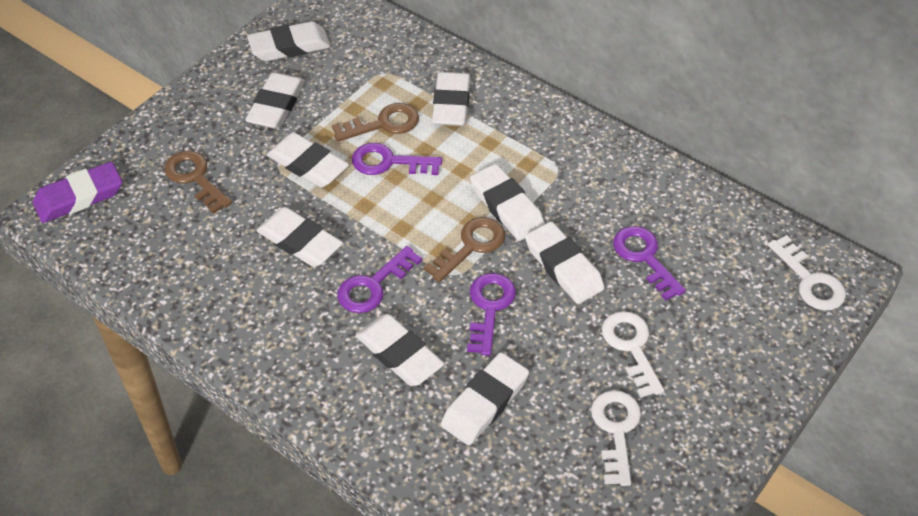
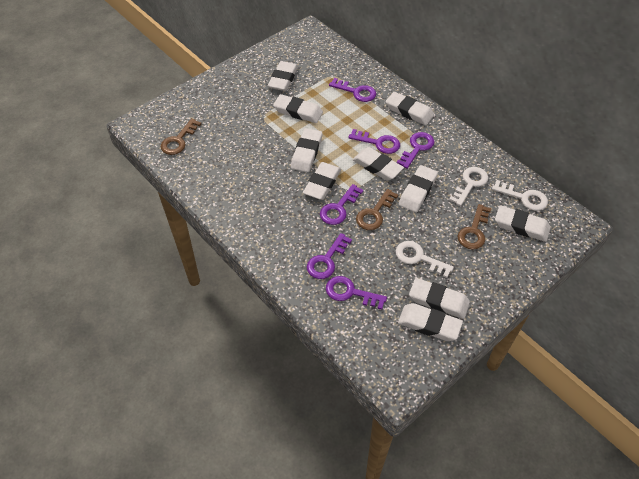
purple eraser: 1 -> 0
purple key: 4 -> 6
white eraser: 9 -> 10

